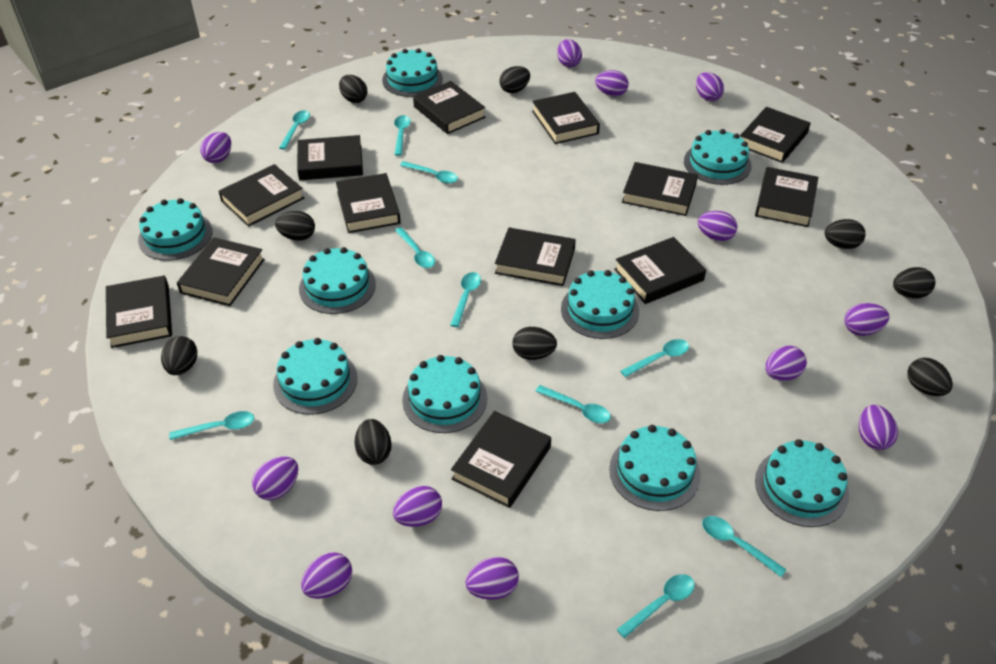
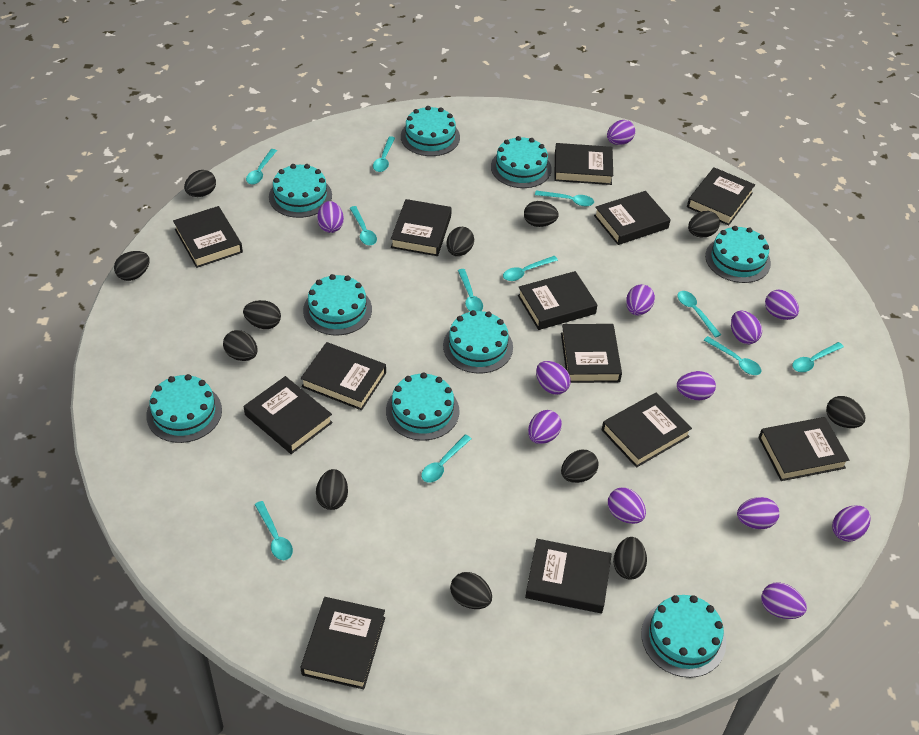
black egg: 9 -> 12
turquoise spoon: 10 -> 11

